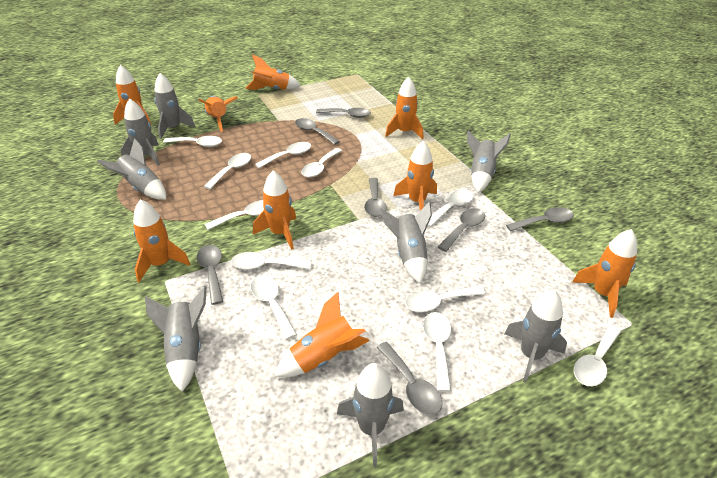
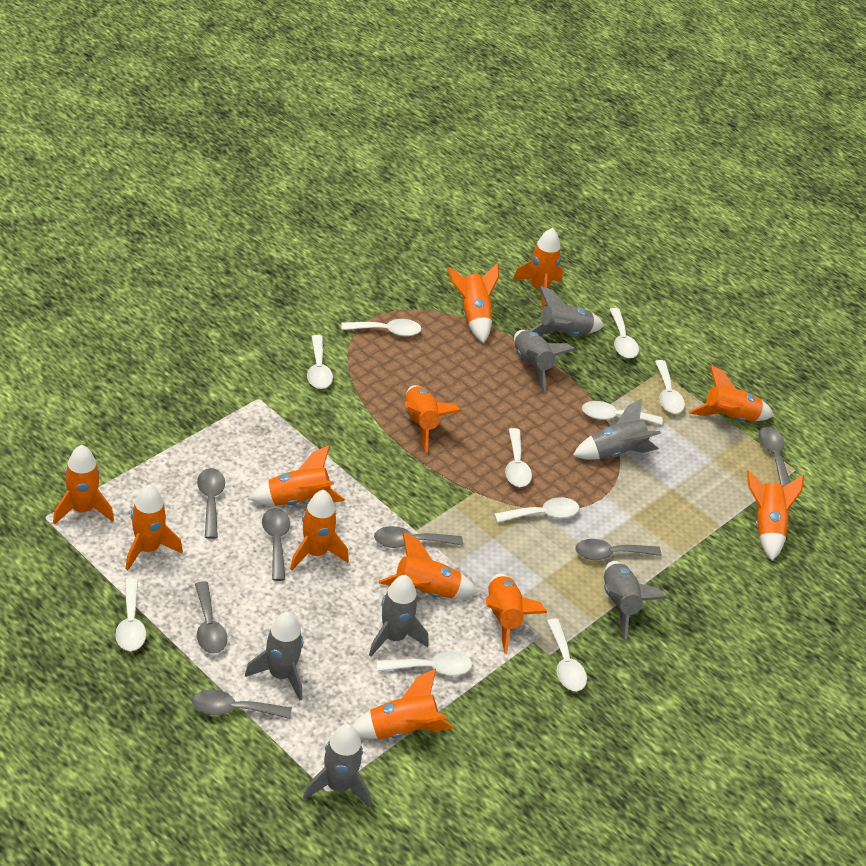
grey rocket: 8 -> 7
orange rocket: 9 -> 12
white spoon: 11 -> 10

